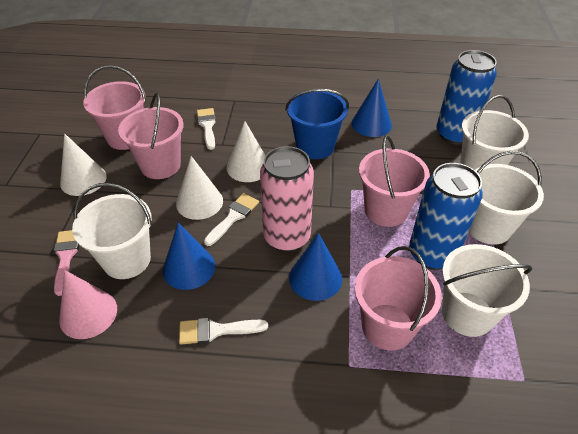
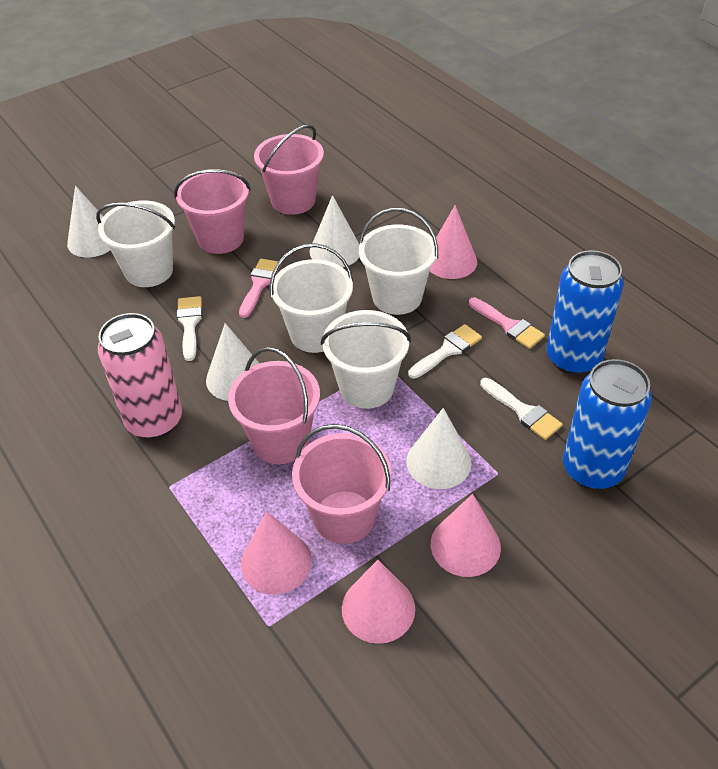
blue bucket: 1 -> 0
blue cone: 3 -> 0
pink brush: 1 -> 2
pink cone: 1 -> 4
white cone: 3 -> 4

